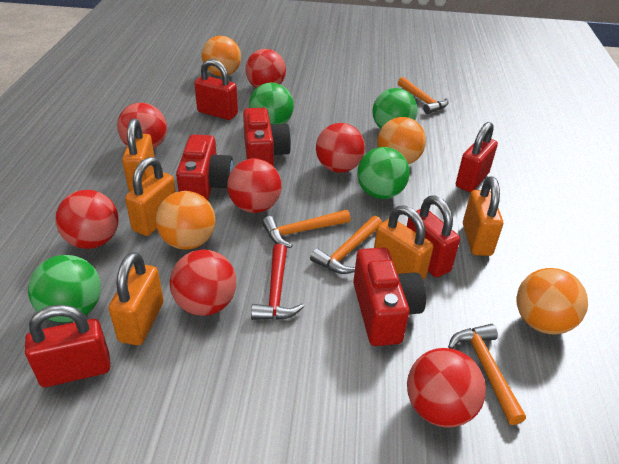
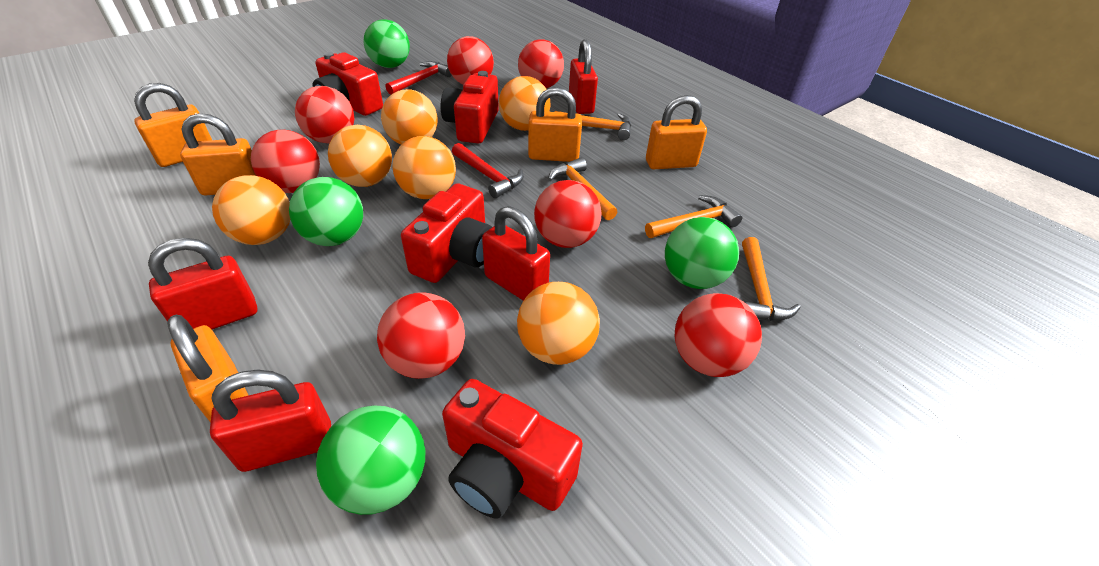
orange ball: 4 -> 6
red camera: 3 -> 4
red hammer: 1 -> 2

